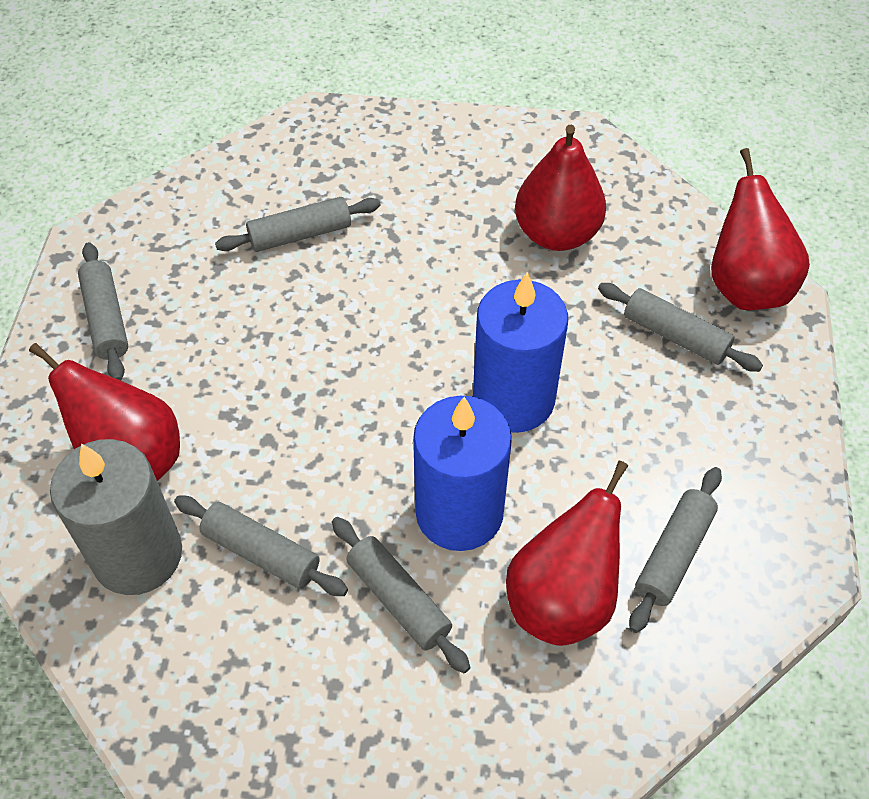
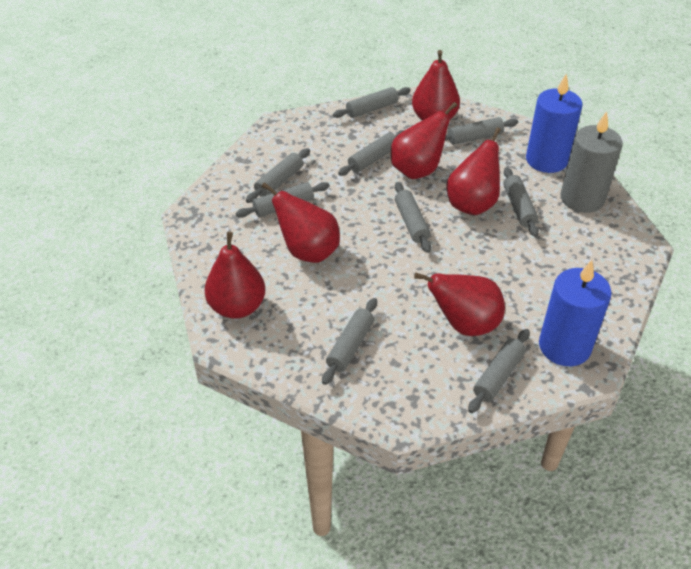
grey rolling pin: 6 -> 9
red pear: 4 -> 6

